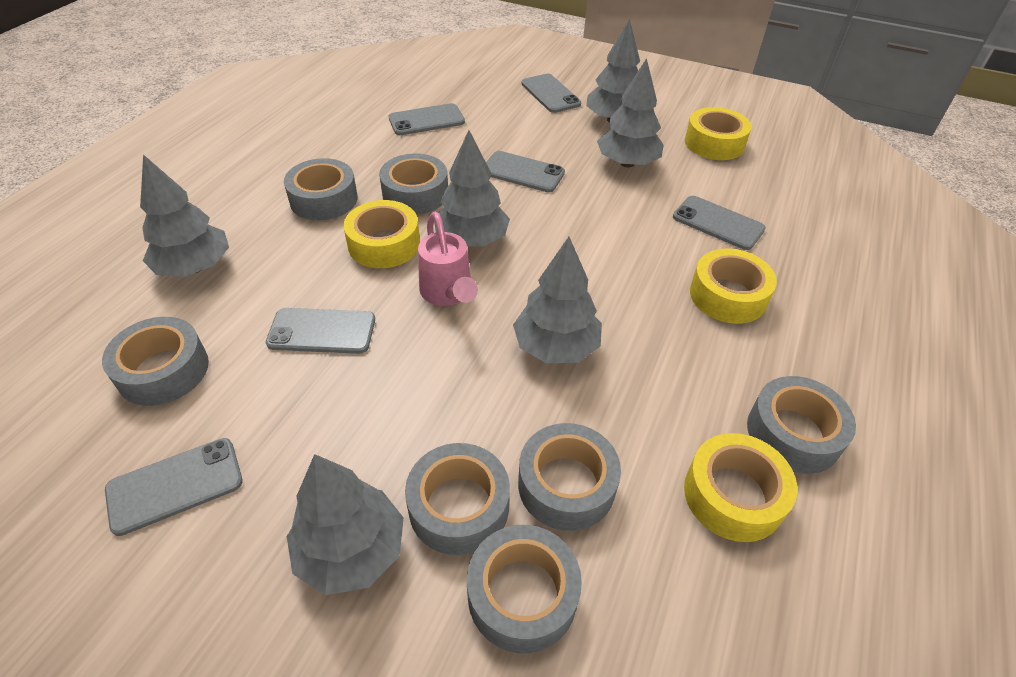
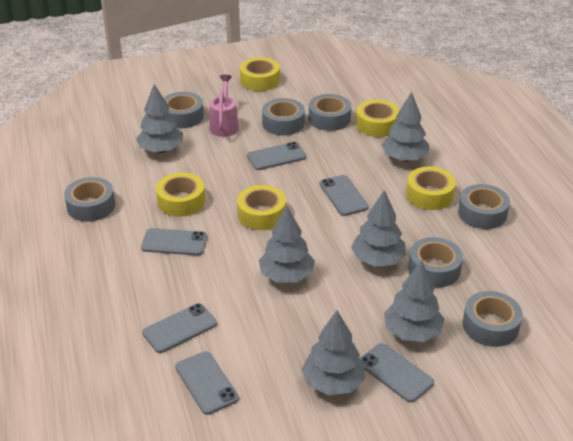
yellow tape: 4 -> 5

